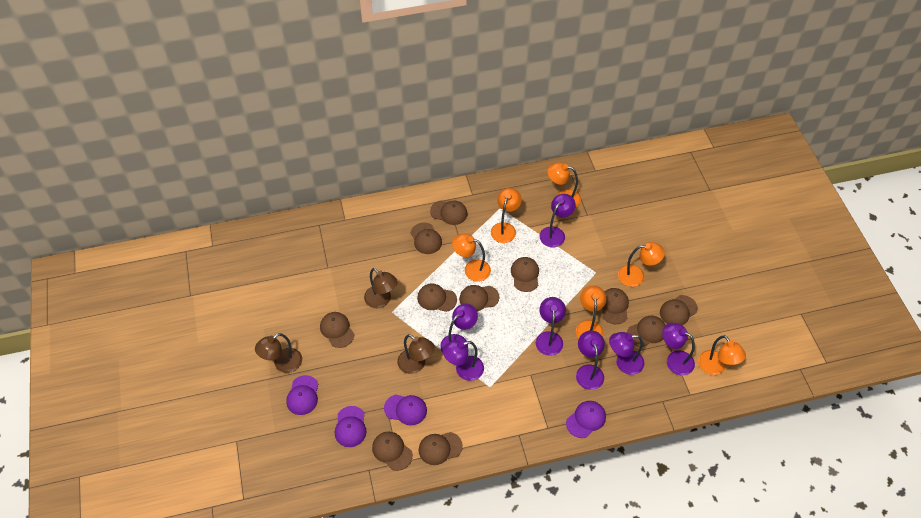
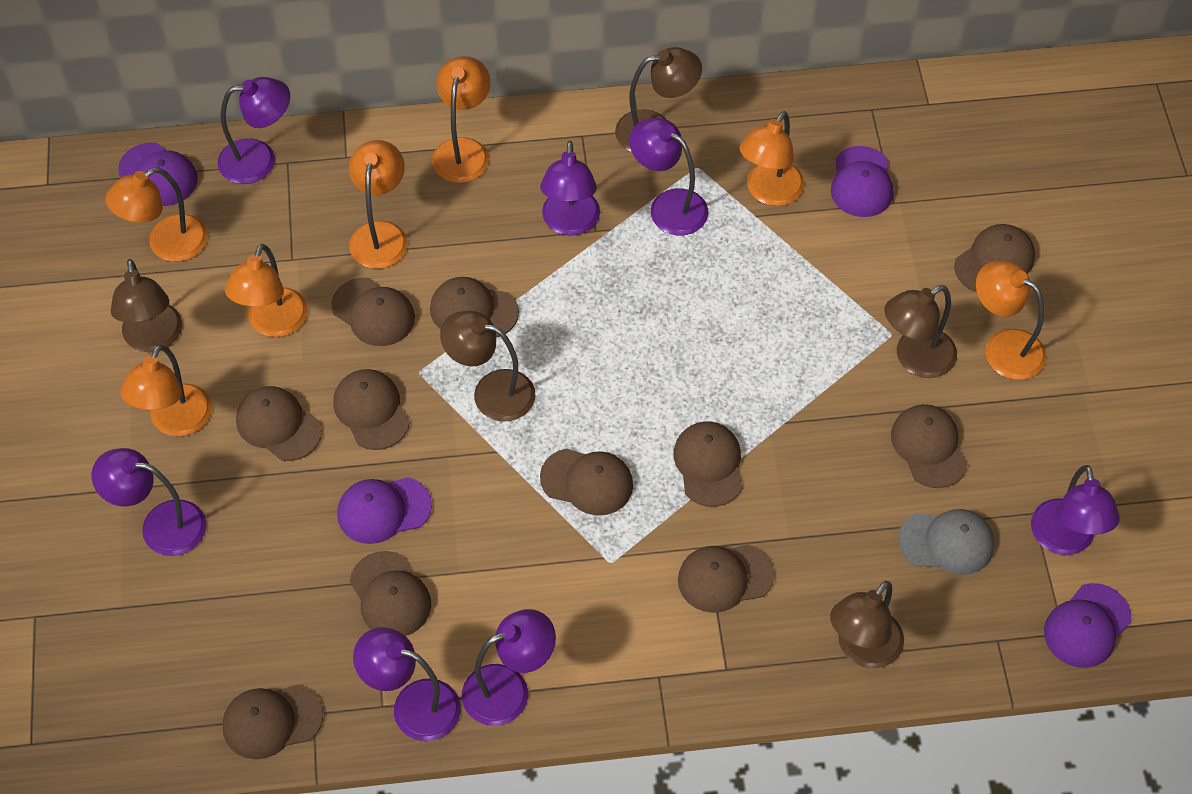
brown lamp: 3 -> 5
grey cap: 0 -> 1
orange lamp: 6 -> 7

